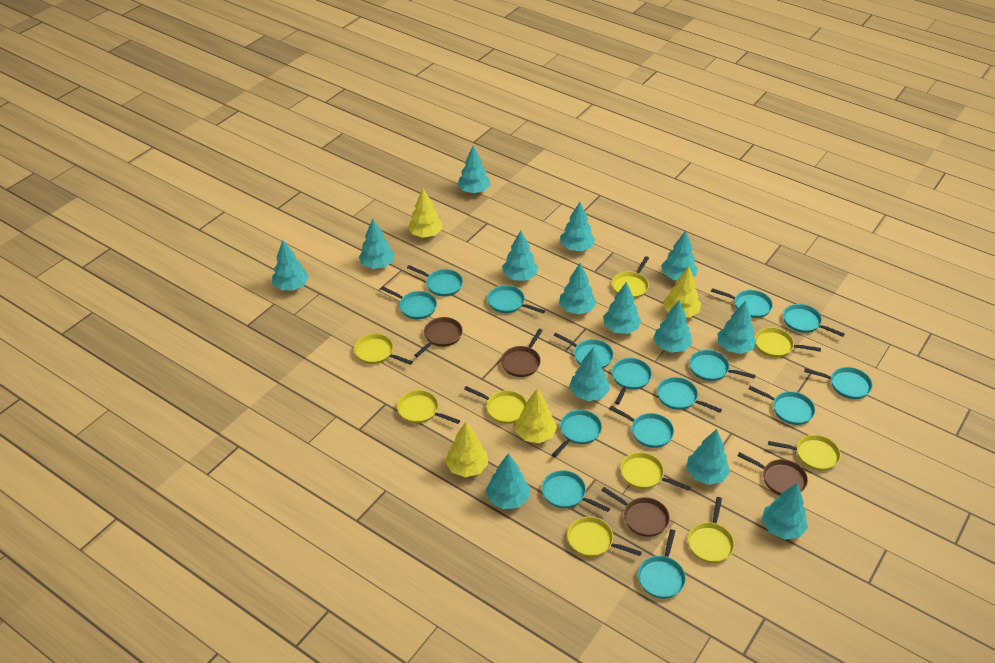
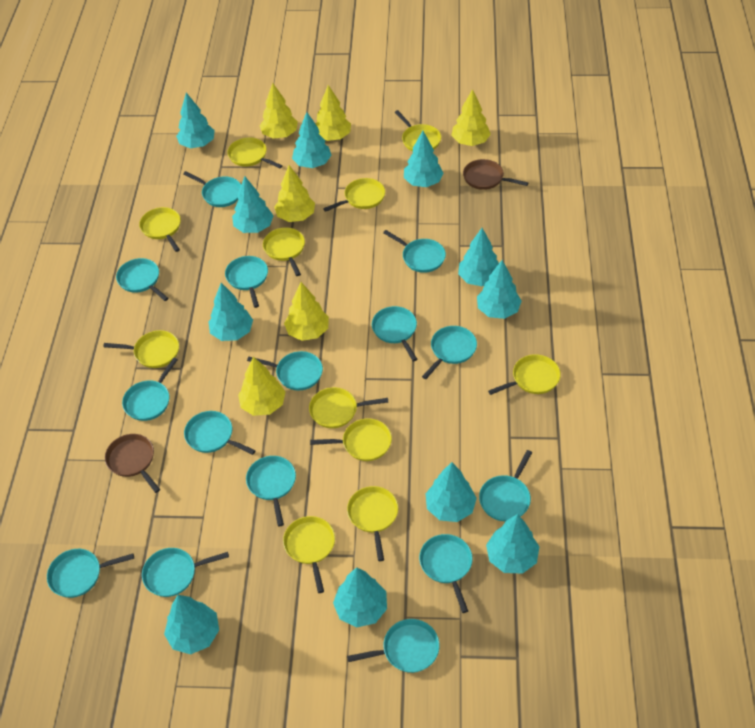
brown pan: 4 -> 2
turquoise tree: 14 -> 11
yellow pan: 9 -> 11
yellow tree: 4 -> 6

